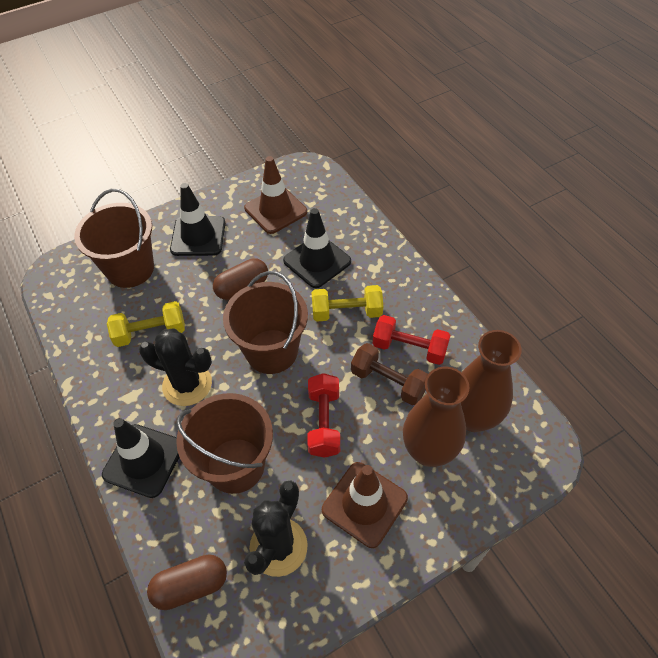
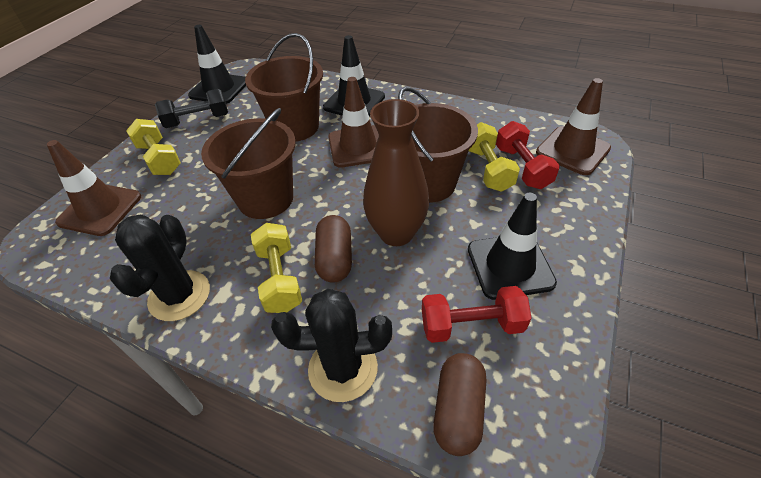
black dumbbell: 0 -> 1
brown dumbbell: 1 -> 0
brown traffic cone: 2 -> 3
brown vase: 2 -> 1
yellow dumbbell: 2 -> 3

